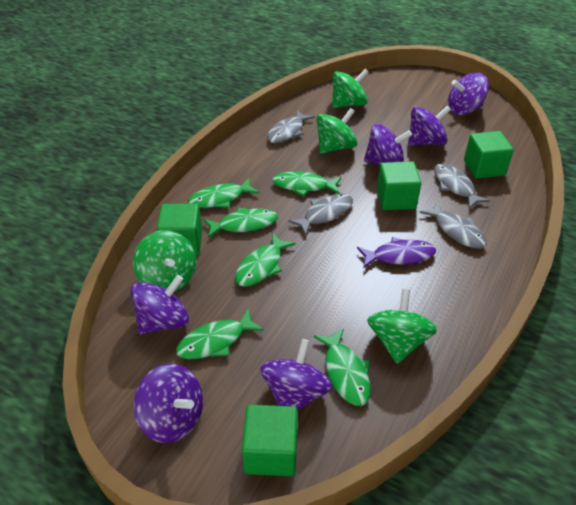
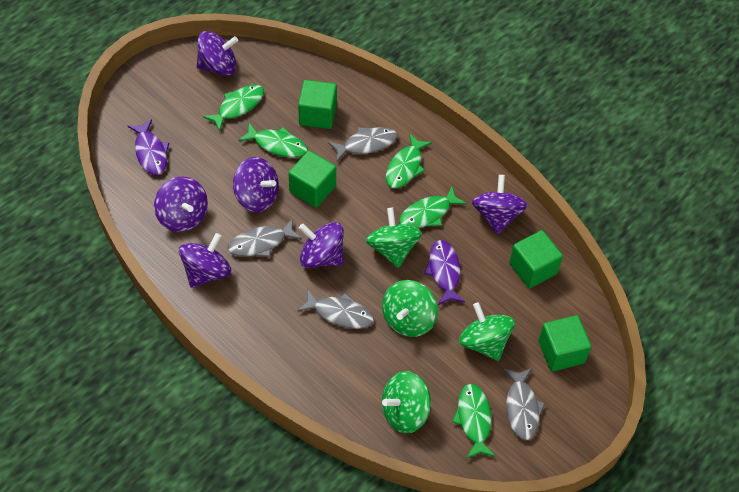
green fish: 6 -> 5
purple fish: 1 -> 2

